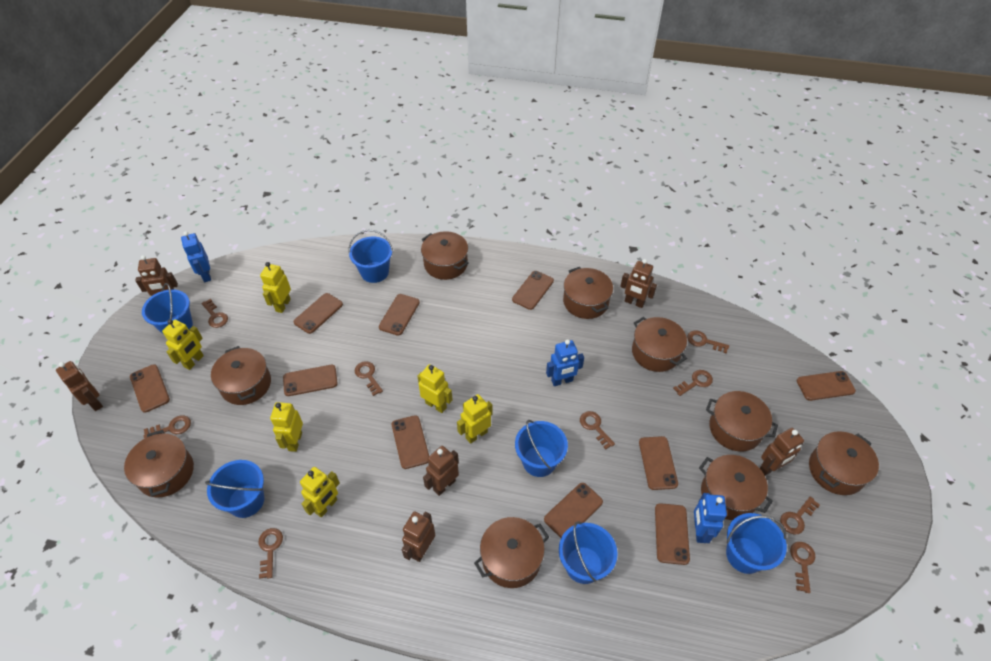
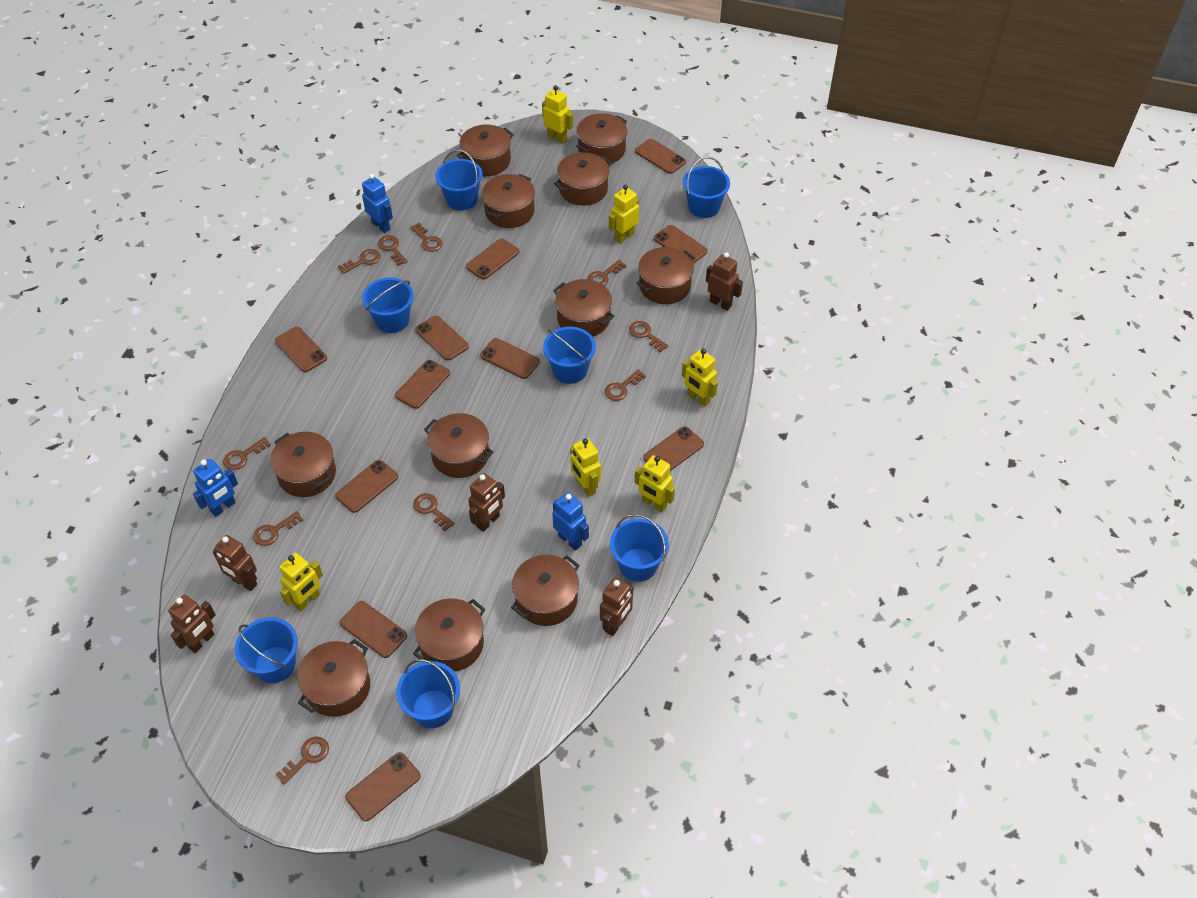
blue bucket: 6 -> 7
brown key: 9 -> 10
brown phone: 10 -> 11
brown pot: 9 -> 11
brown robot: 6 -> 5

